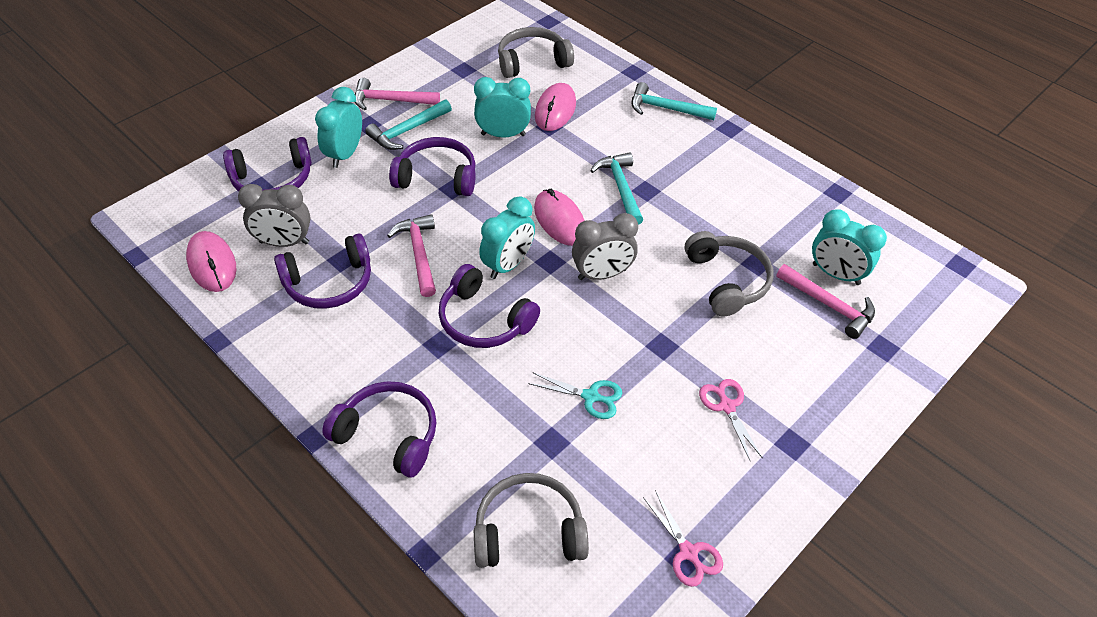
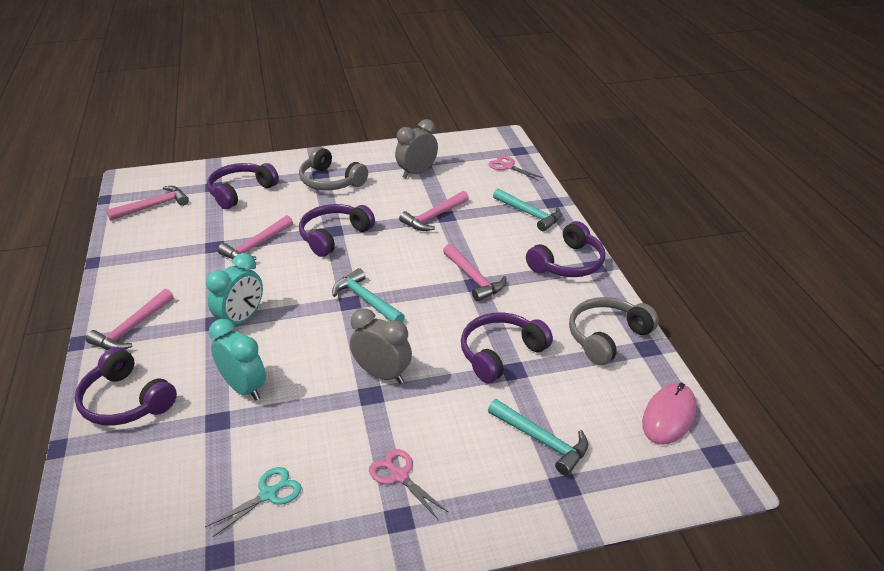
grey headphones: 3 -> 2
pink hammer: 3 -> 5
pink mouse: 3 -> 1
turquoise clock: 4 -> 2

